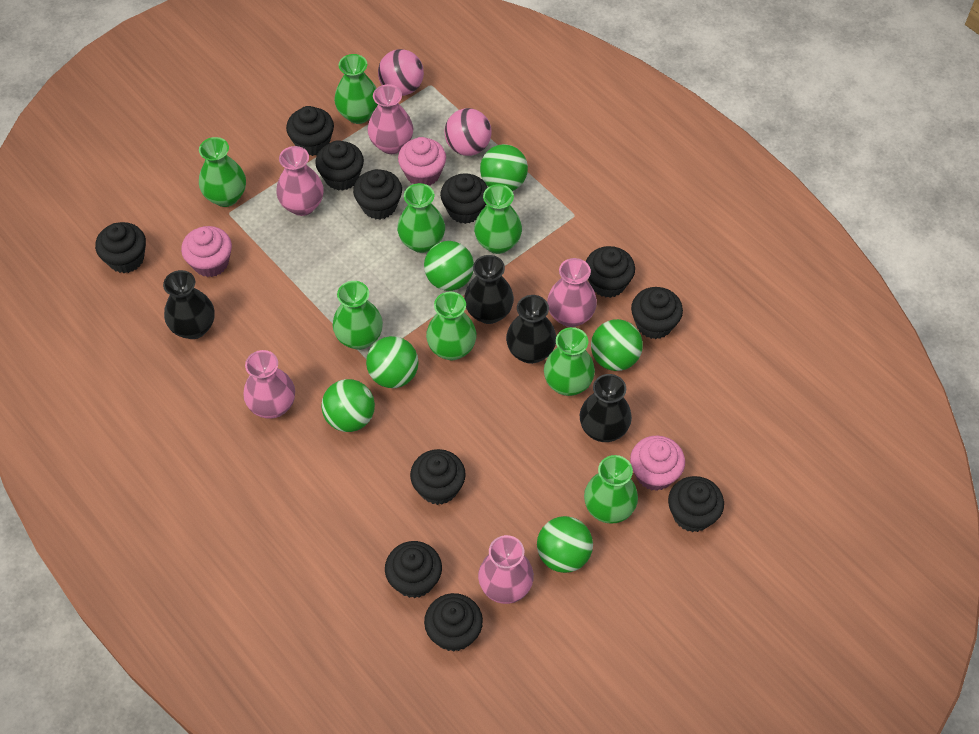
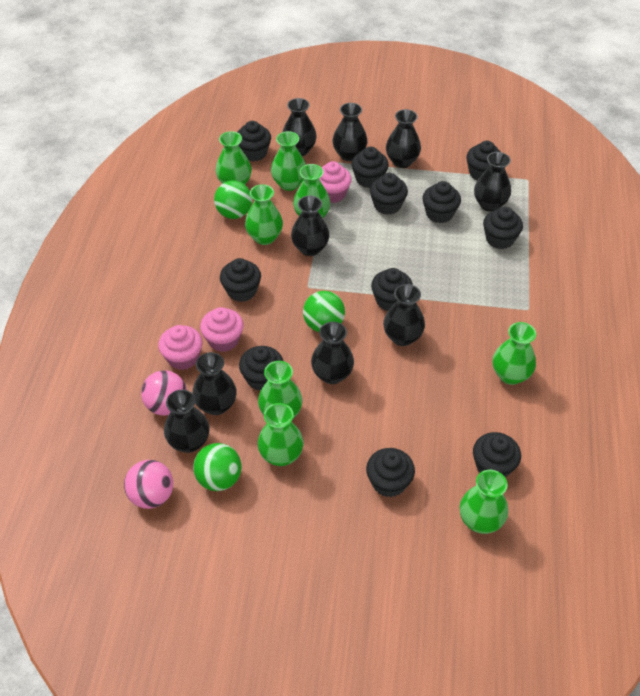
black vase: 4 -> 9
green ball: 6 -> 3
pink vase: 5 -> 0

